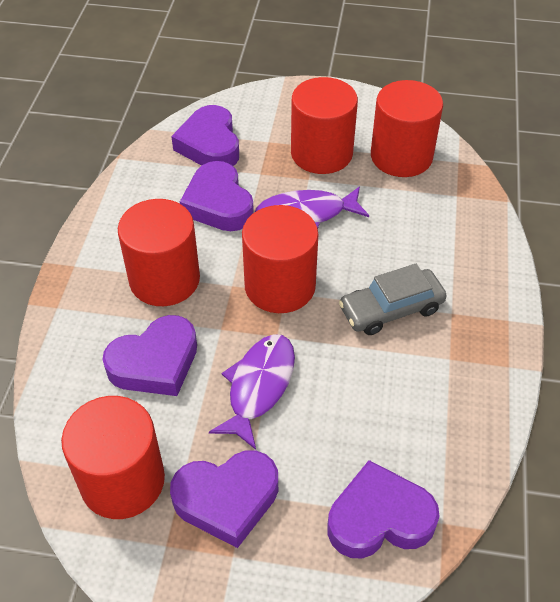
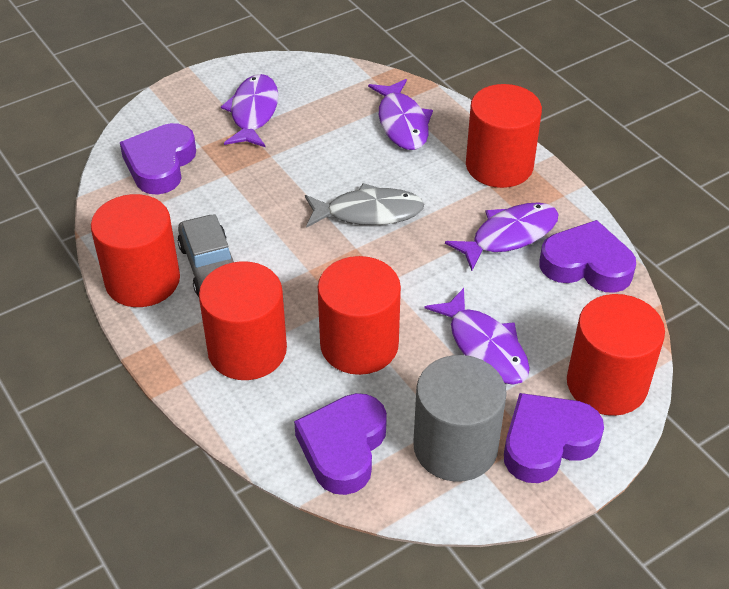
grey cylinder: 0 -> 1
grey fish: 0 -> 1
purple fish: 2 -> 4
purple heart: 5 -> 4

